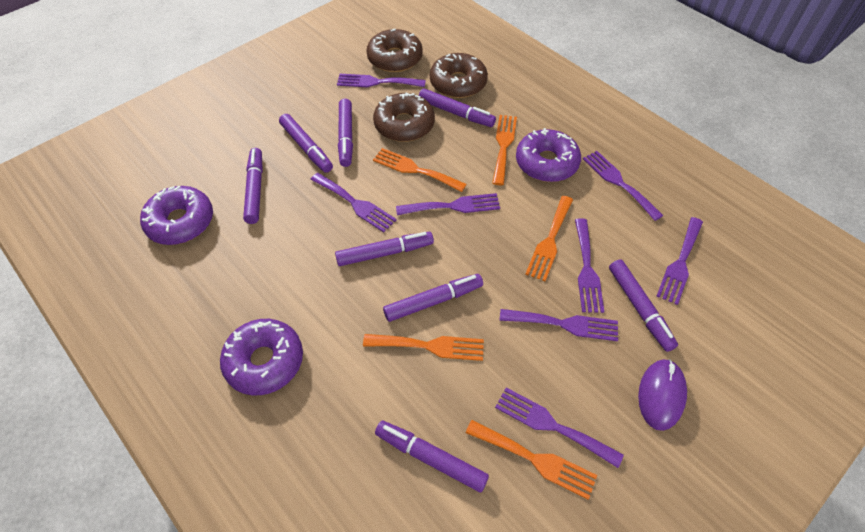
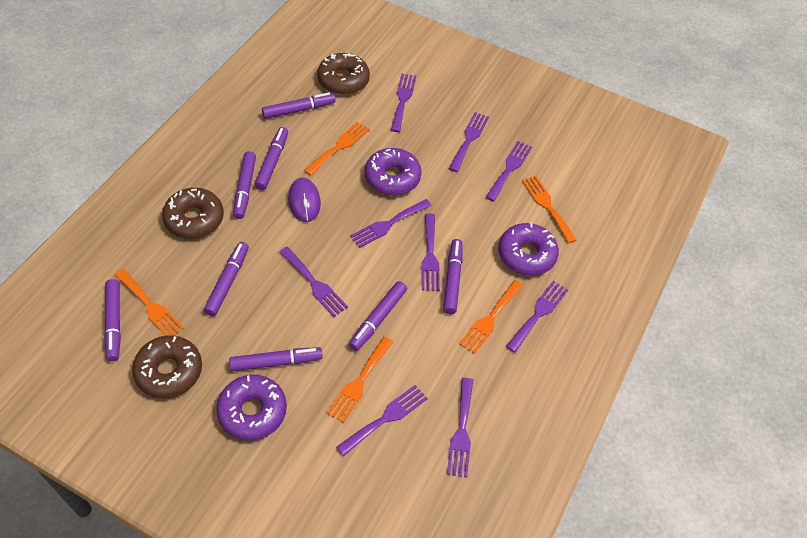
purple fork: 8 -> 9

